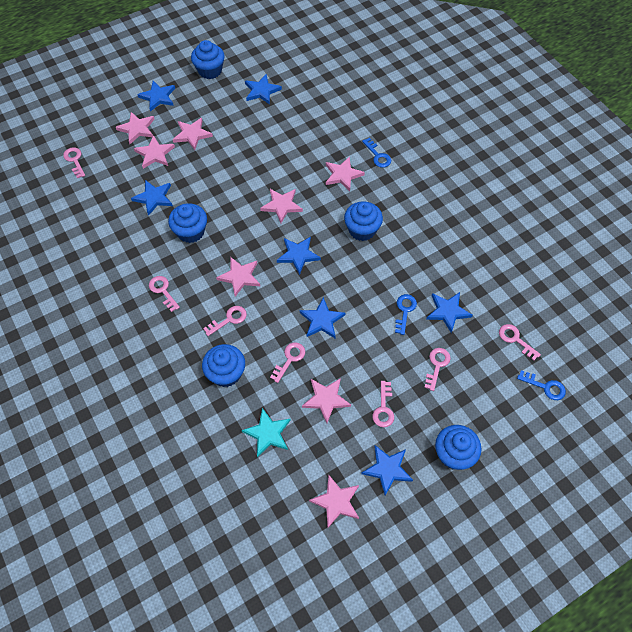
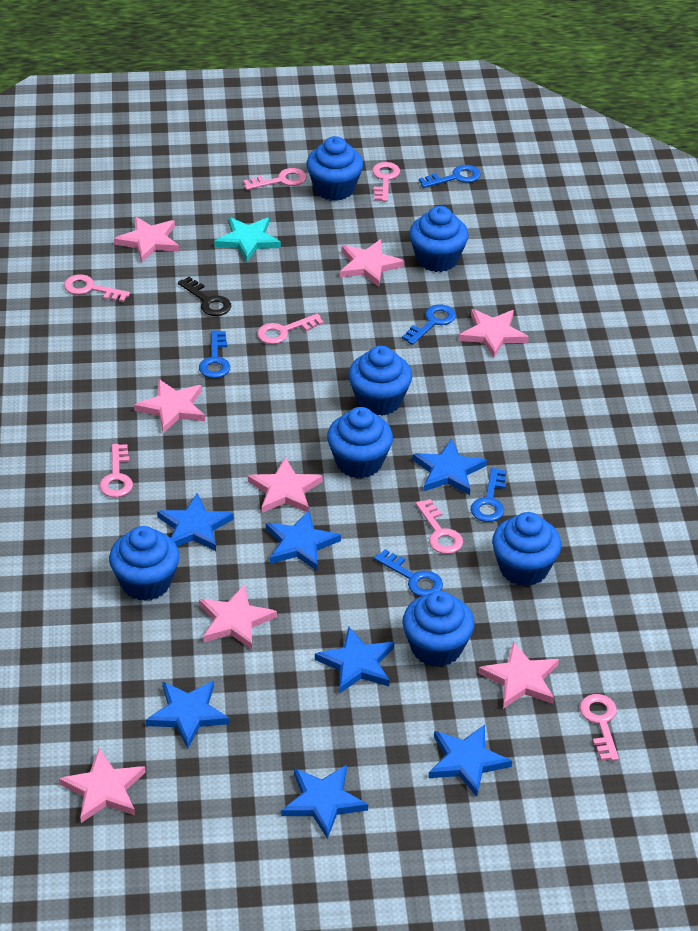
black key: 0 -> 1
blue cupcake: 5 -> 7
blue key: 3 -> 5

